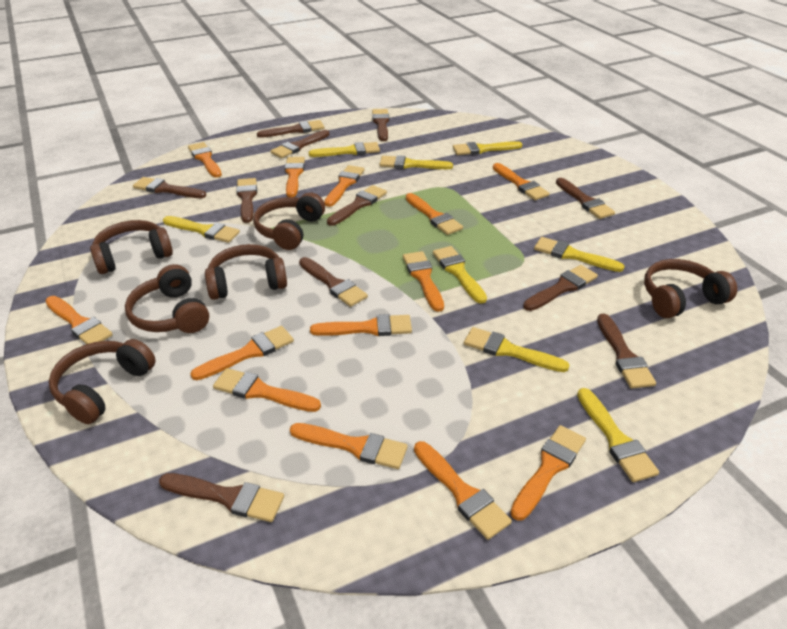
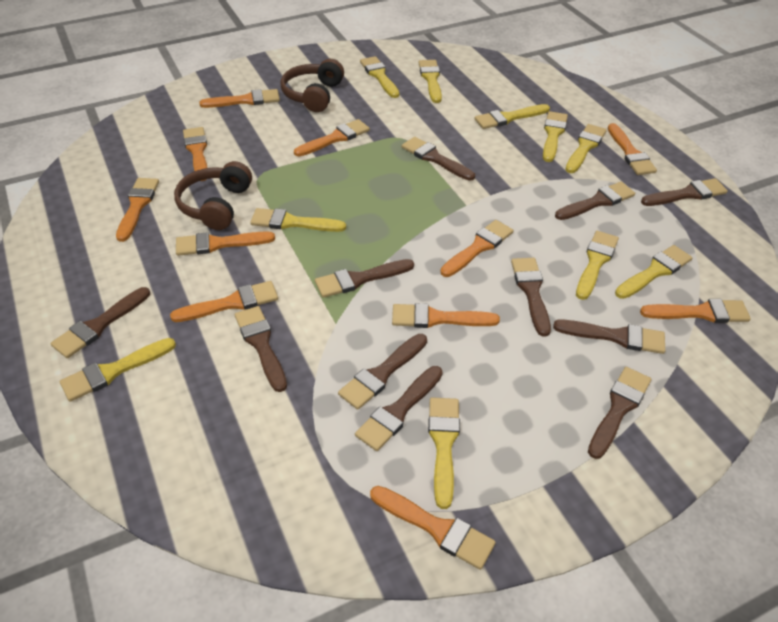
brown headphones: 6 -> 2
orange brush: 13 -> 11
yellow brush: 8 -> 10

